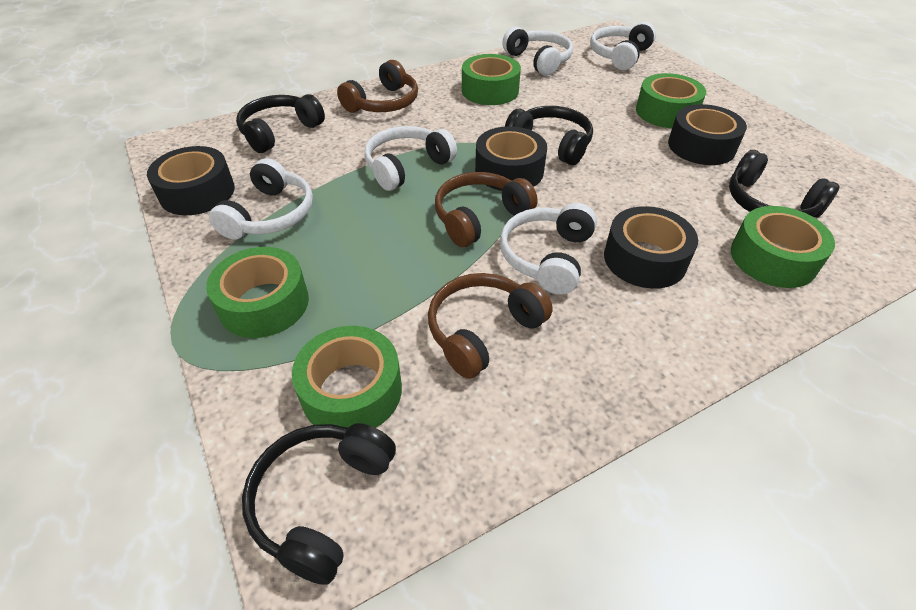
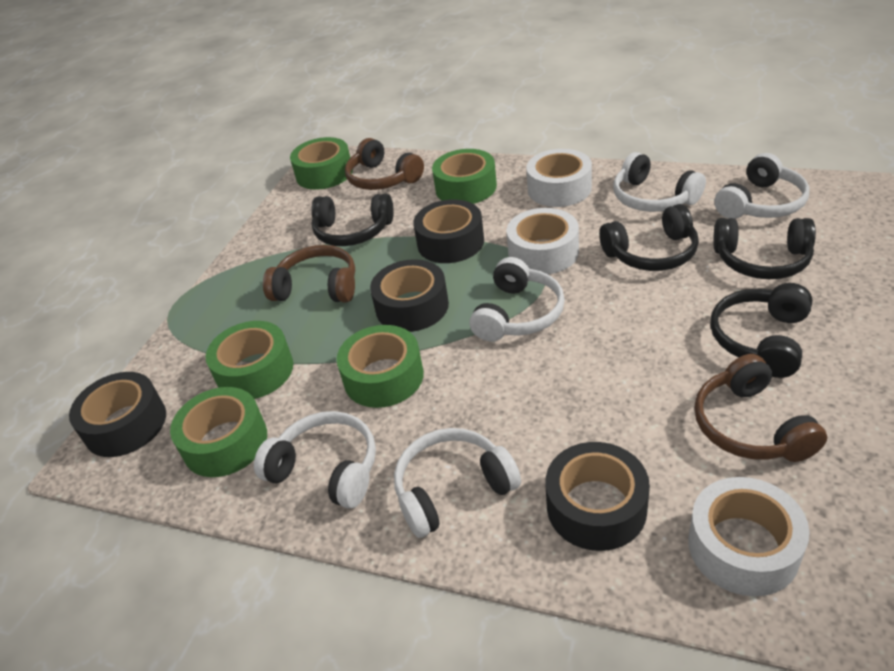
white tape: 0 -> 3

